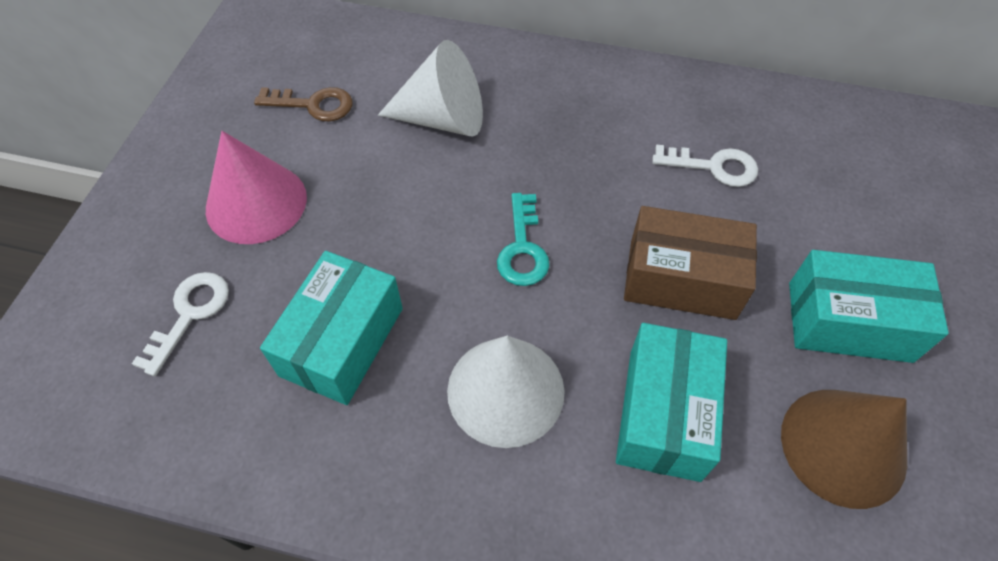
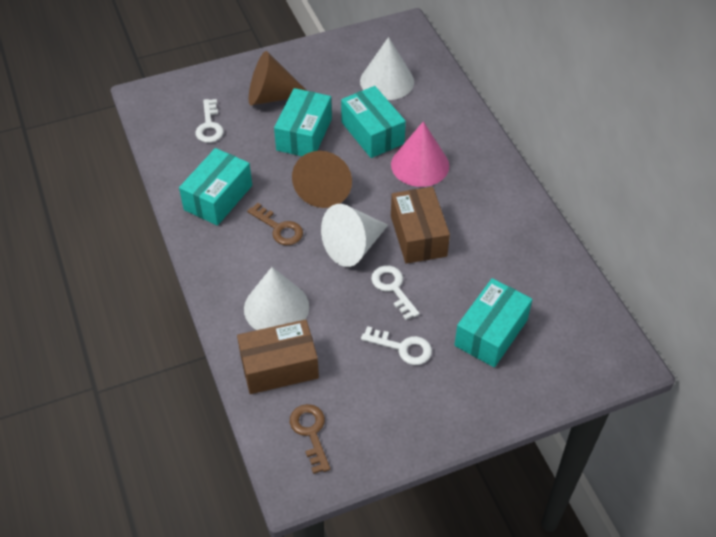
brown box: 1 -> 2
brown cone: 1 -> 2
brown key: 1 -> 2
turquoise box: 3 -> 4
turquoise key: 1 -> 0
white cone: 2 -> 3
white key: 2 -> 3

